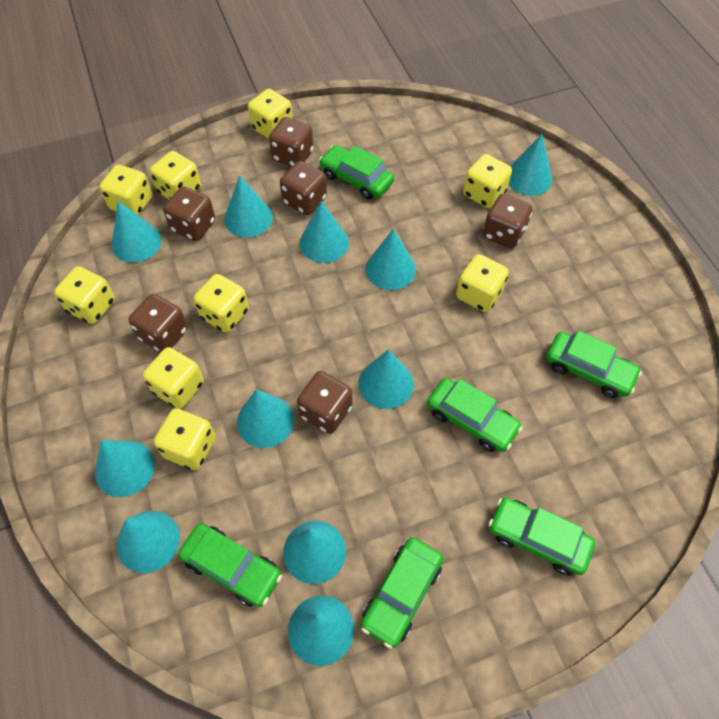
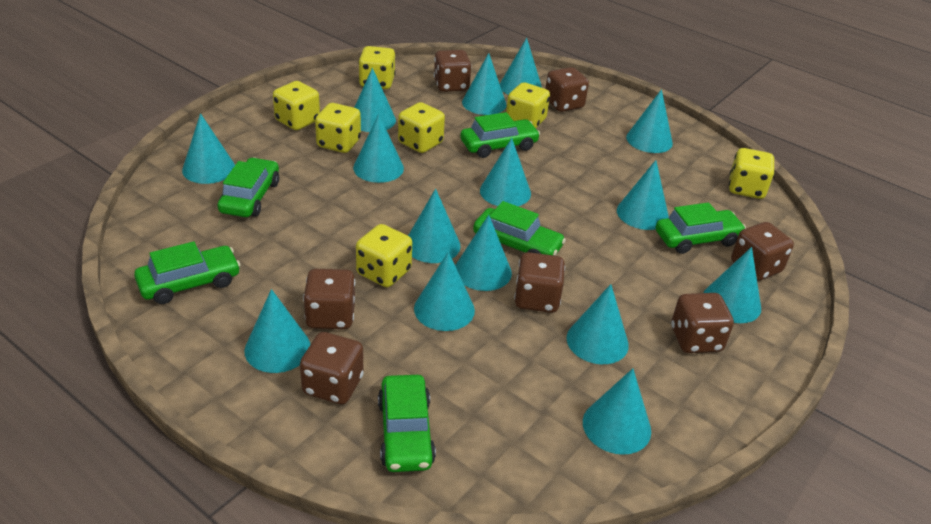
brown dice: 6 -> 7
turquoise cone: 11 -> 15
yellow dice: 9 -> 7

